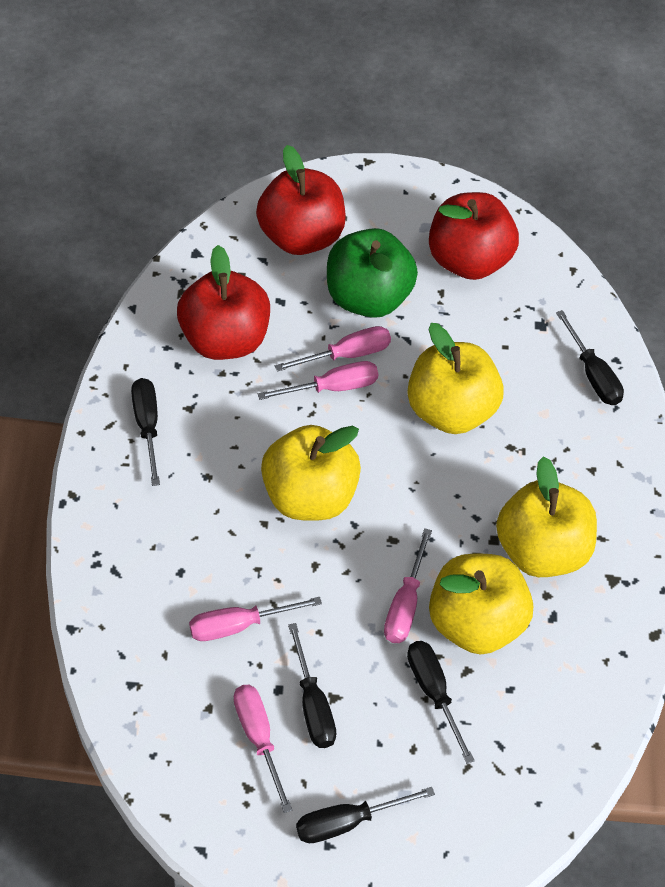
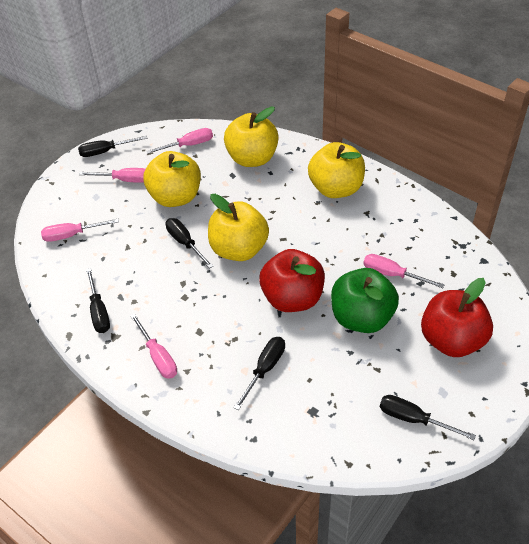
red apple: 3 -> 2

